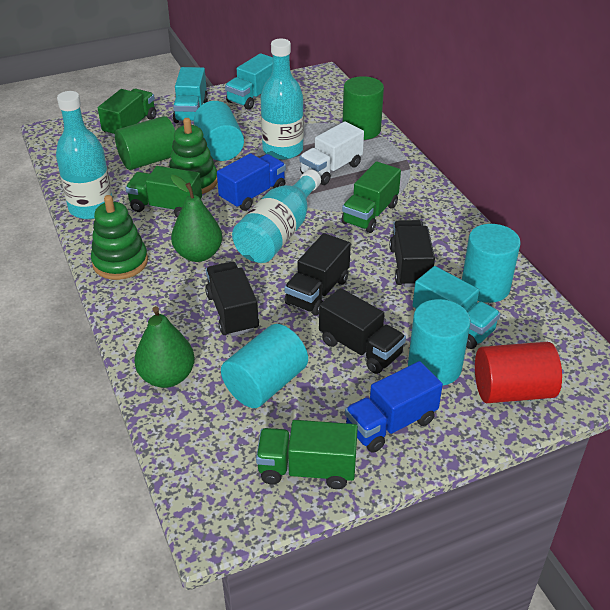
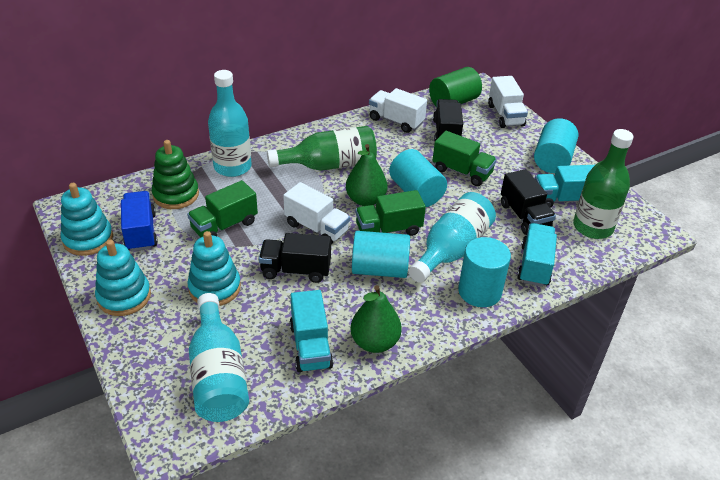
black truck: 4 -> 3
blue truck: 2 -> 1
green bottle: 0 -> 2
green cylinder: 2 -> 1
green stacking toy: 2 -> 1
green truck: 4 -> 3
red cylinder: 1 -> 0
turquoise stacking toy: 0 -> 3
white truck: 1 -> 3

